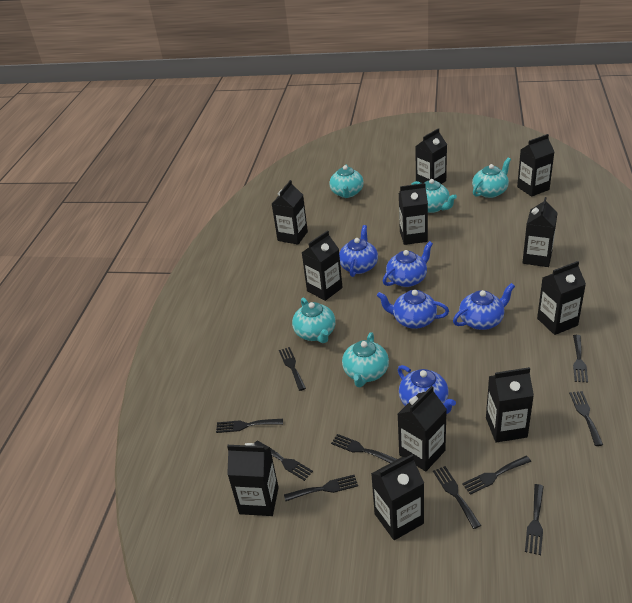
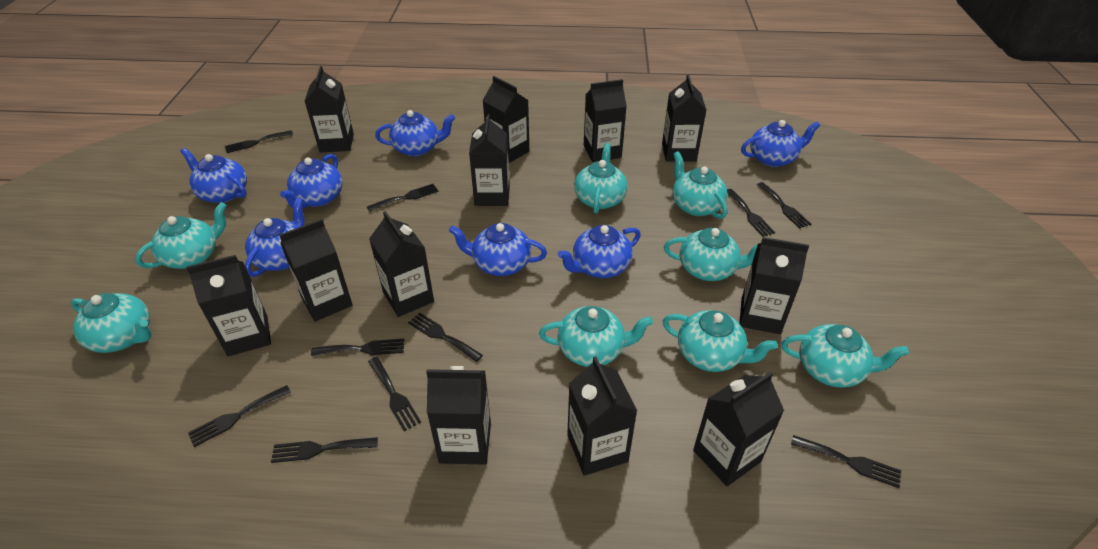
black carton: 11 -> 12
blue teapot: 5 -> 7
turquoise teapot: 5 -> 8

